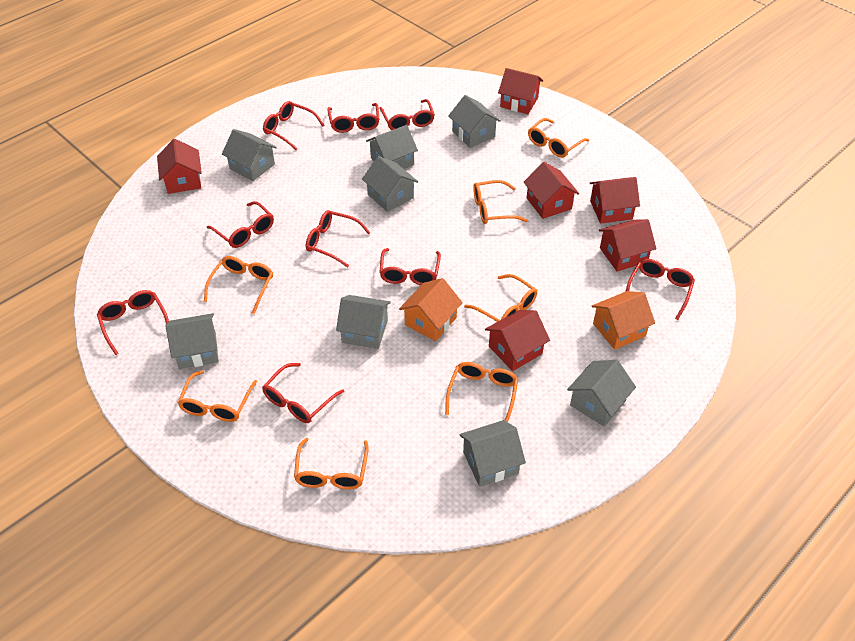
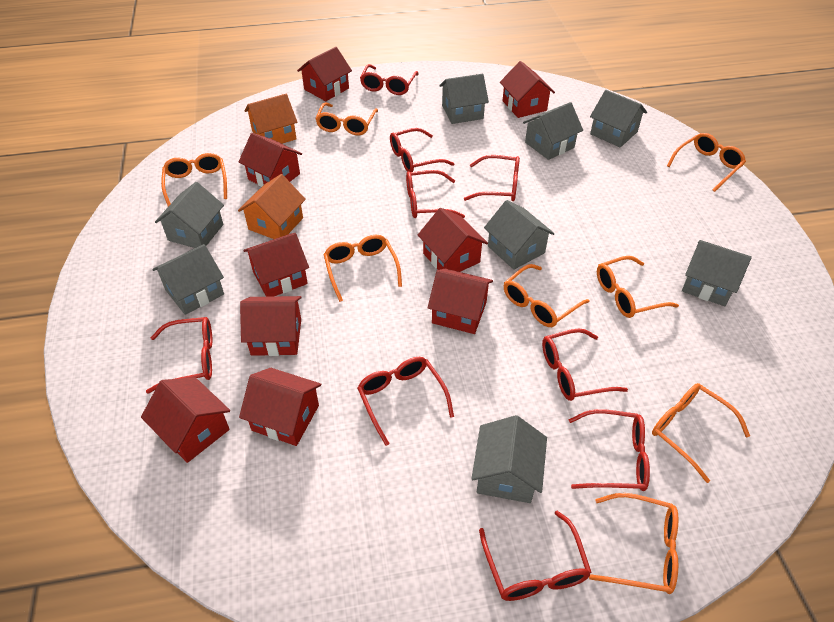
orange glasses: 7 -> 8
red house: 6 -> 9

